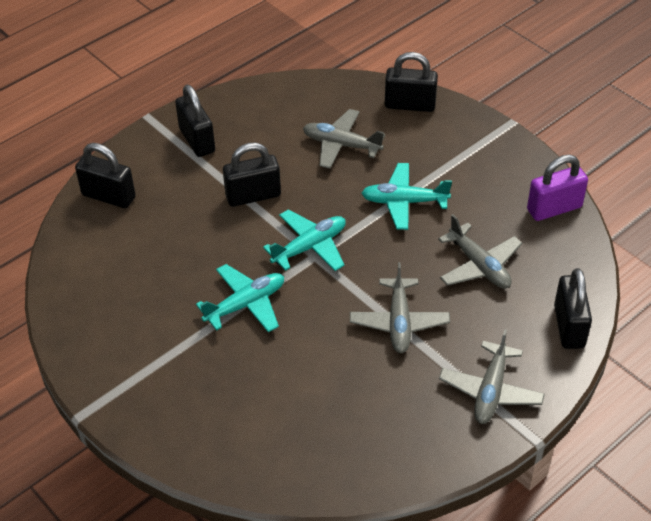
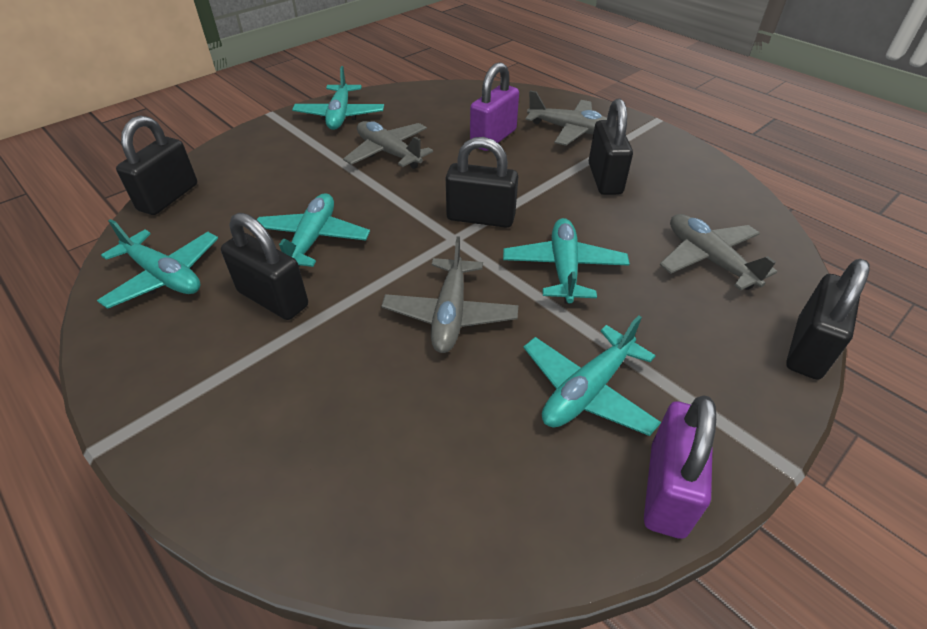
purple padlock: 1 -> 2
turquoise plane: 3 -> 5

